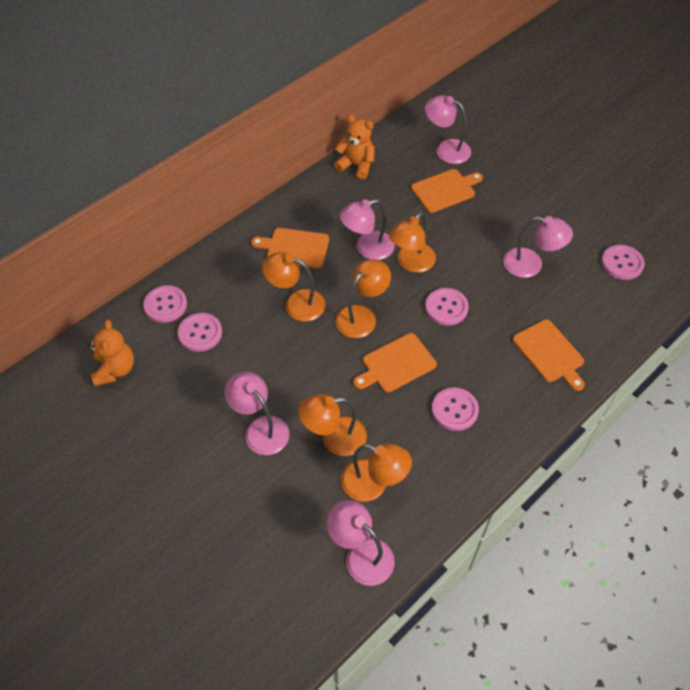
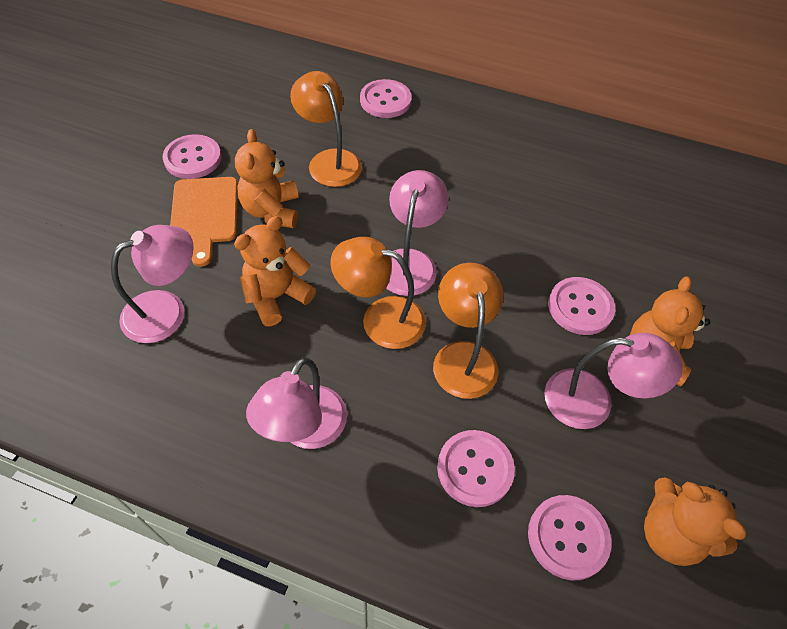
orange cutting board: 4 -> 1
orange lamp: 5 -> 3
orange teddy bear: 2 -> 4
pink lamp: 5 -> 4

